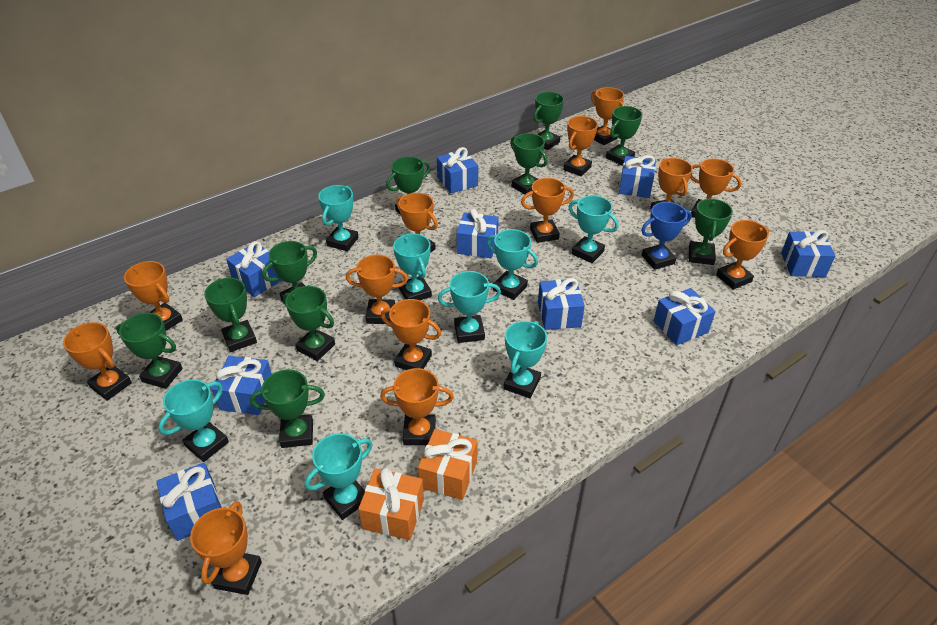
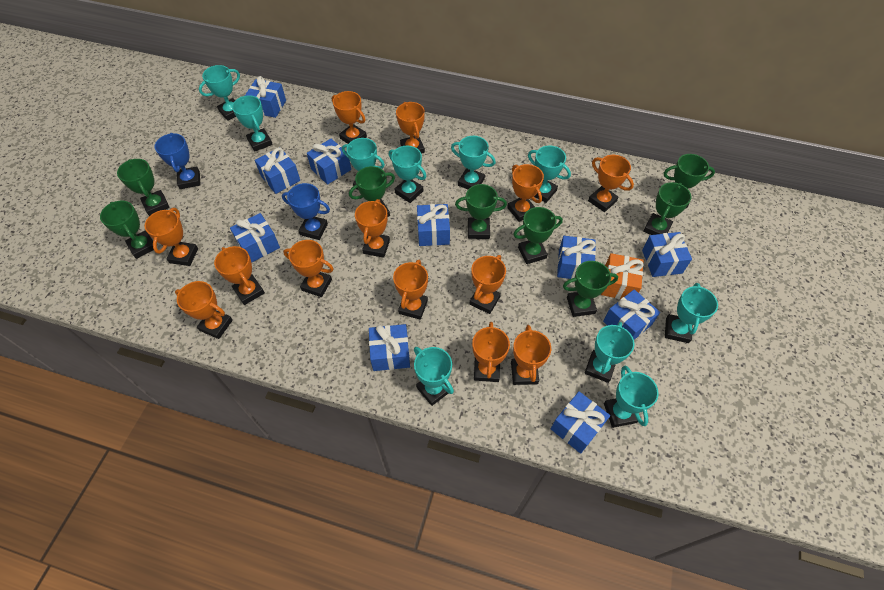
blue gift: 9 -> 10
blue trophy: 1 -> 2
green trophy: 10 -> 8
orange gift: 2 -> 1
turquoise trophy: 8 -> 10

